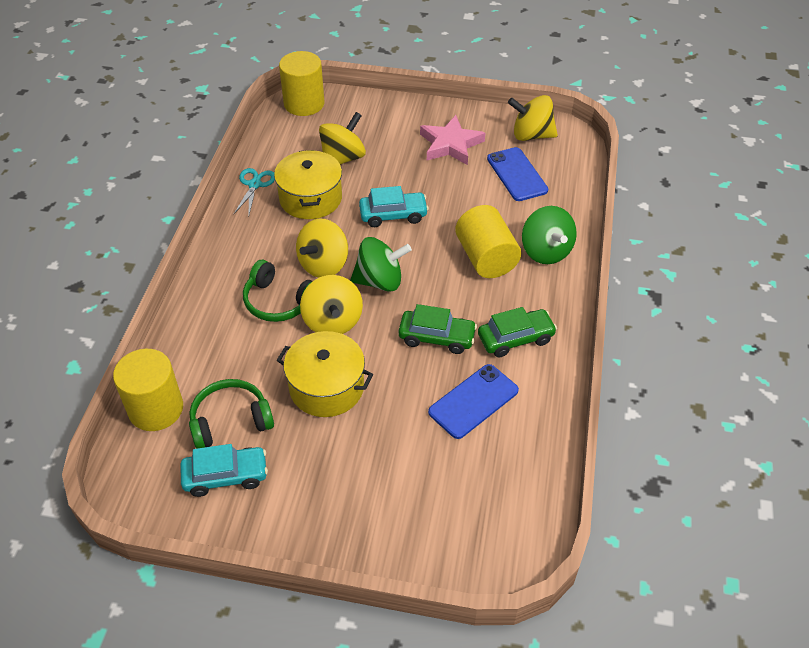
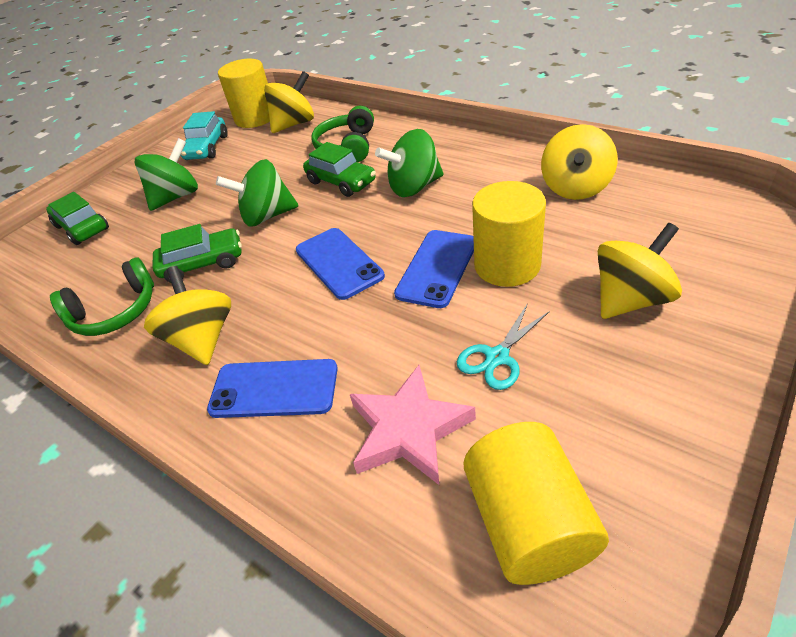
blue phone: 2 -> 3
green car: 2 -> 3
green spinning top: 2 -> 3
turquoise car: 2 -> 1
yellow pot: 2 -> 0

